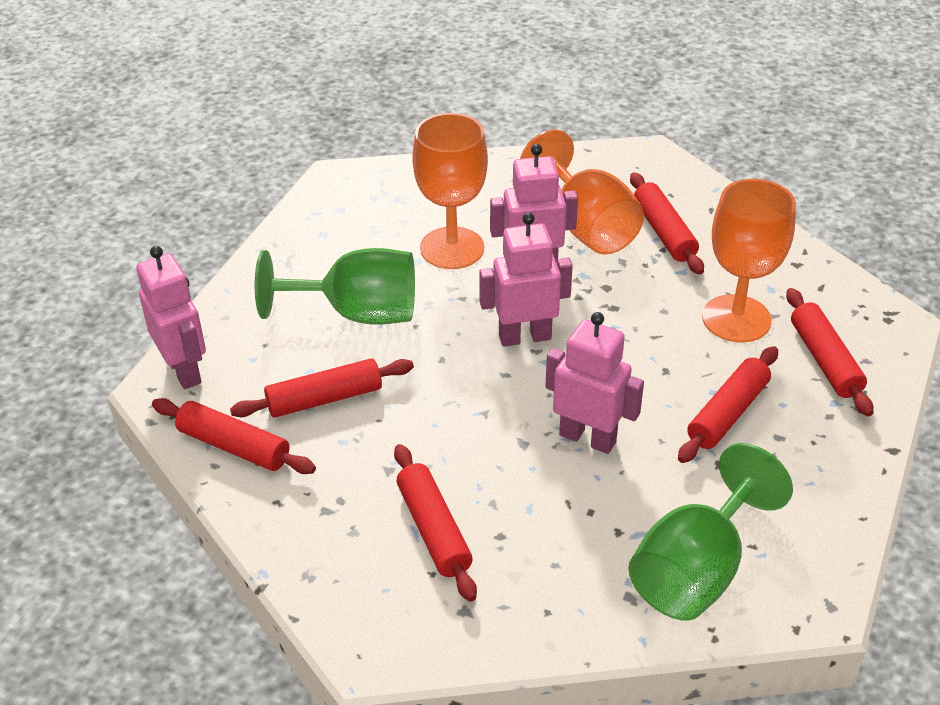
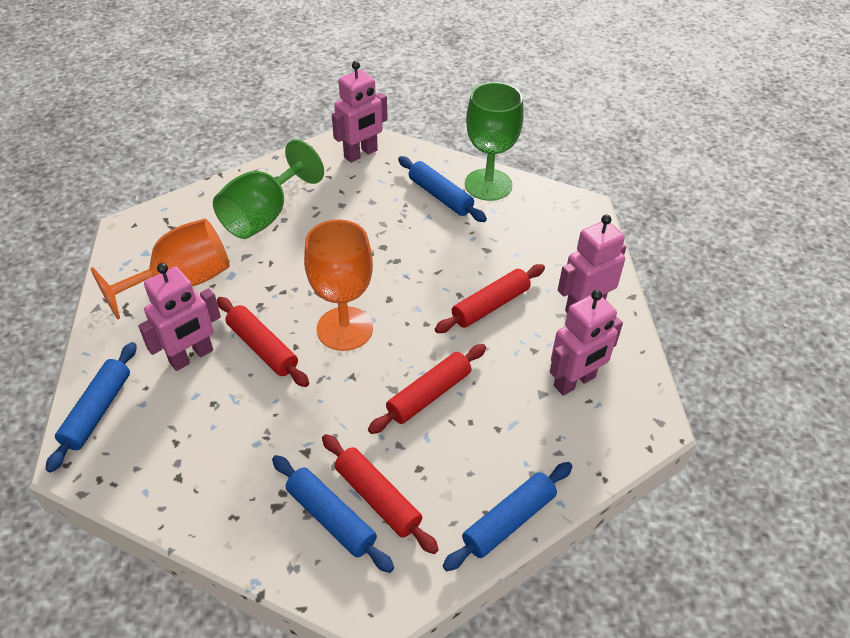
blue rolling pin: 0 -> 4
orange goblet: 3 -> 2
red rolling pin: 6 -> 4

